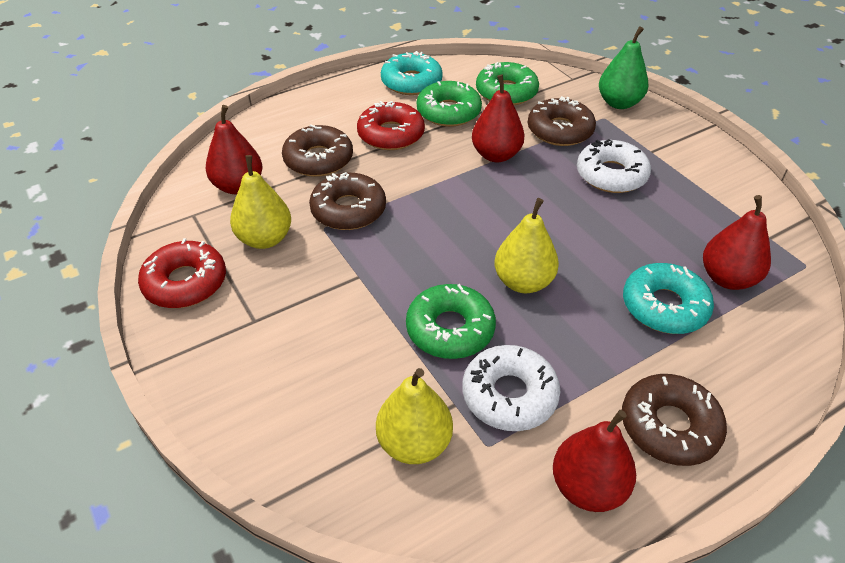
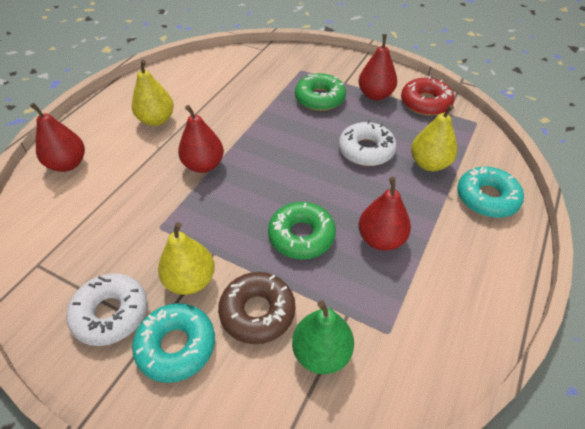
brown donut: 4 -> 1
green donut: 3 -> 2
red donut: 2 -> 1

